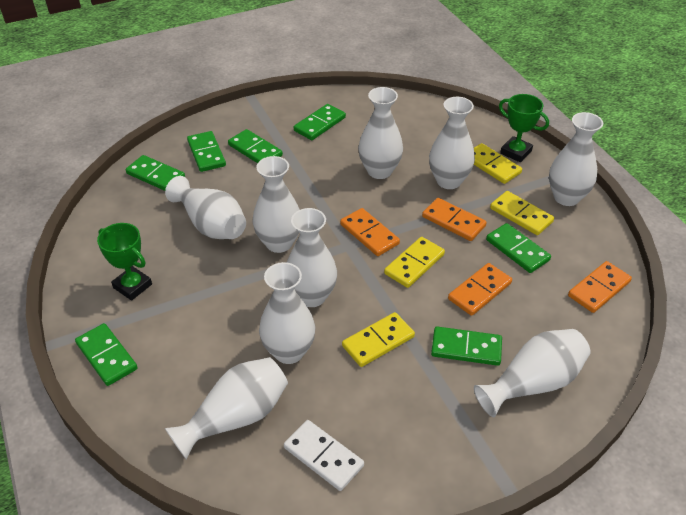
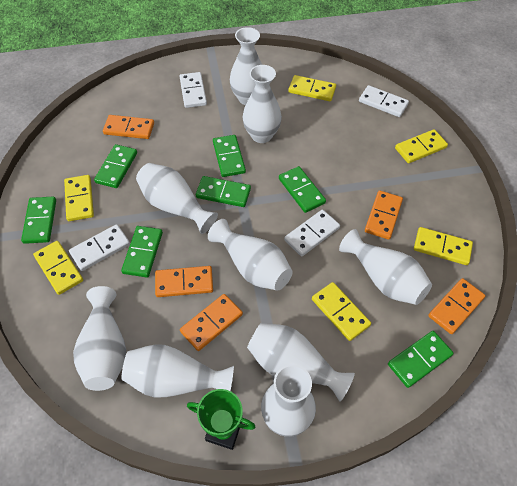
green trophy: 2 -> 1
orange domino: 4 -> 5
white domino: 1 -> 4
yellow domino: 4 -> 6

